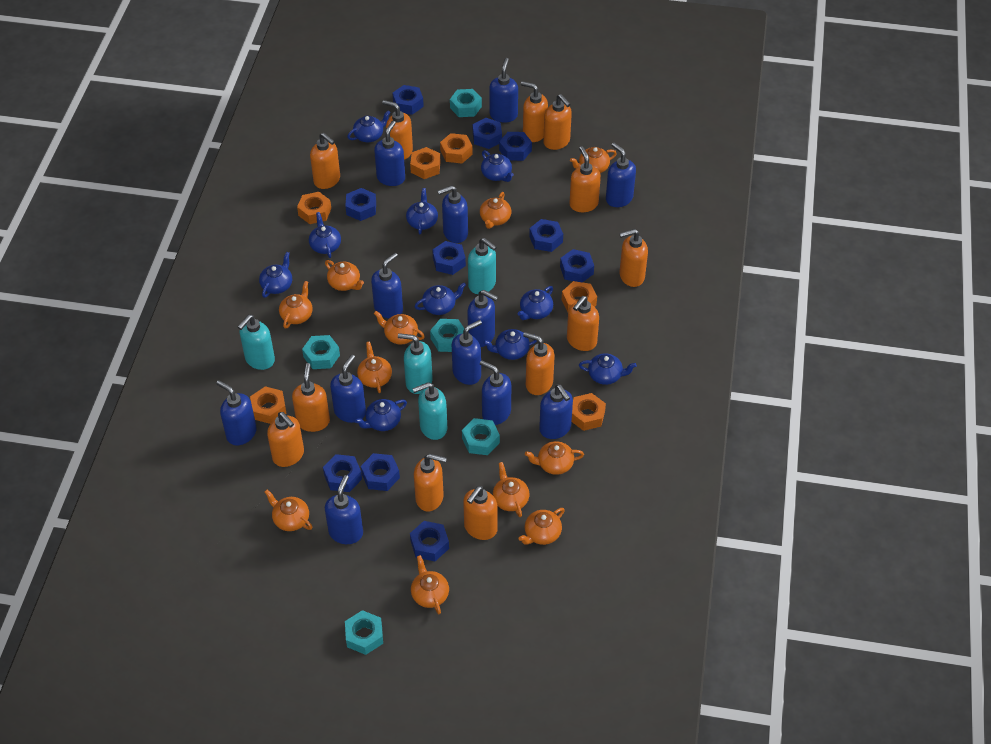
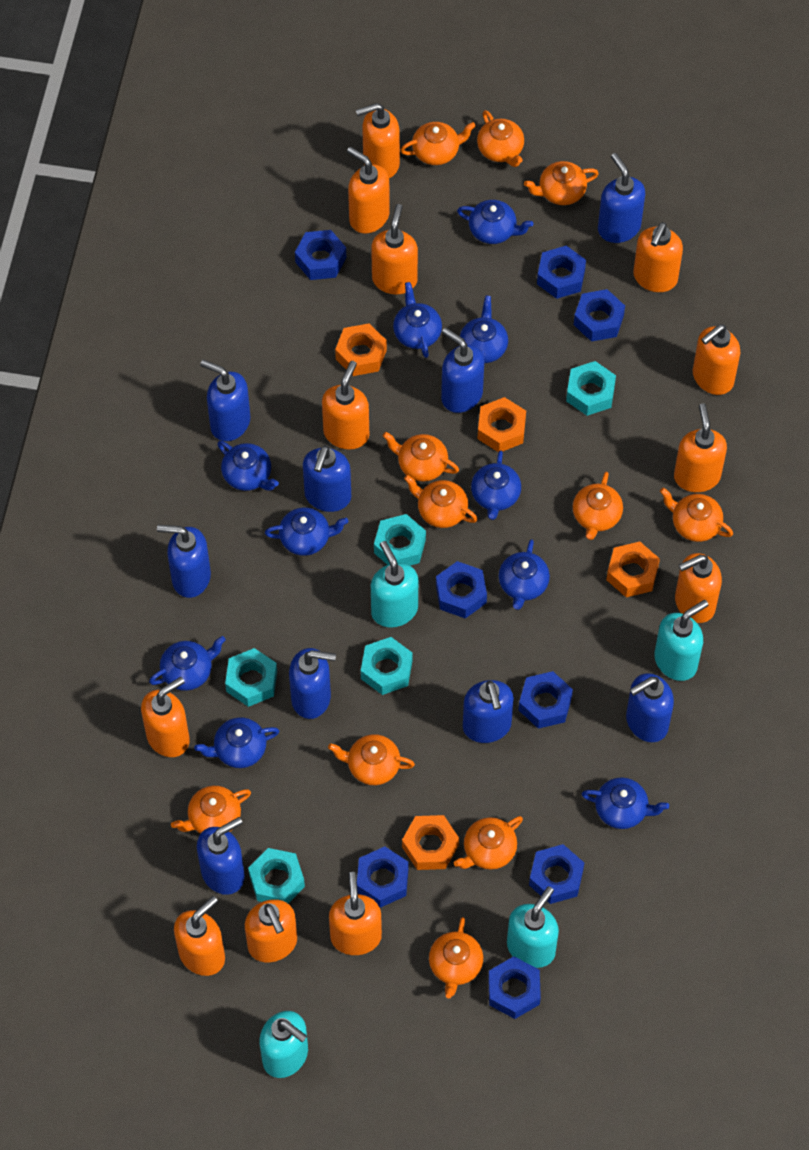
blue nut: 10 -> 8
blue soap dispenser: 12 -> 9
orange nut: 6 -> 4

